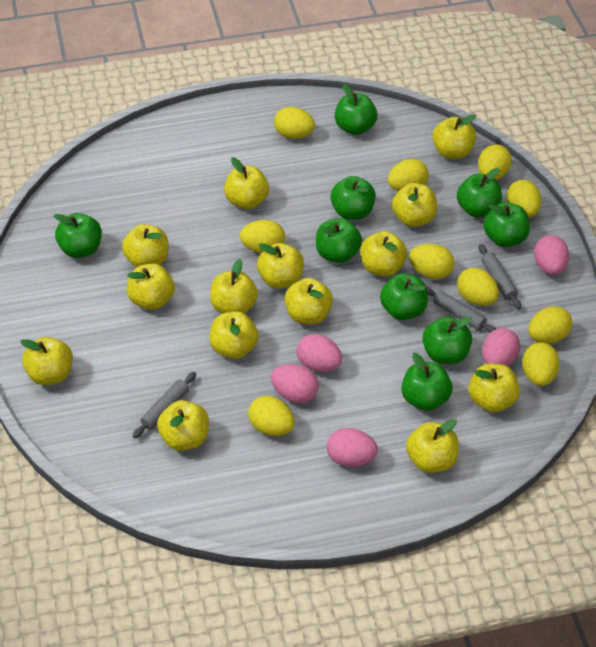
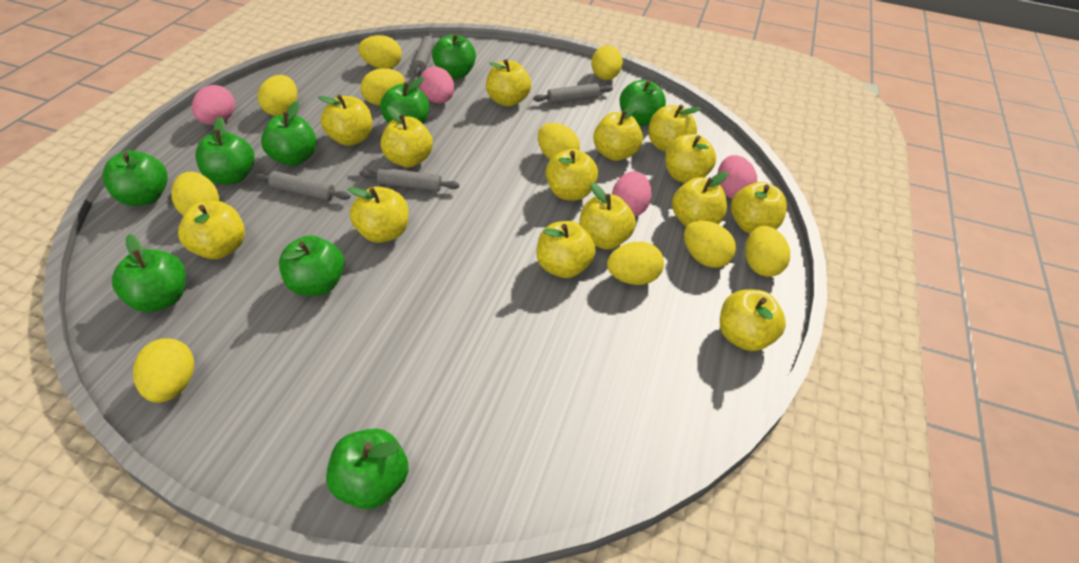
grey rolling pin: 3 -> 4
pink egg: 5 -> 4

